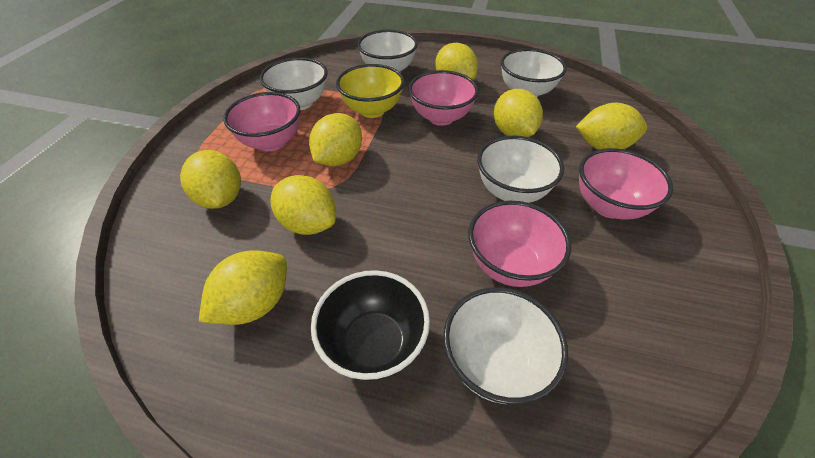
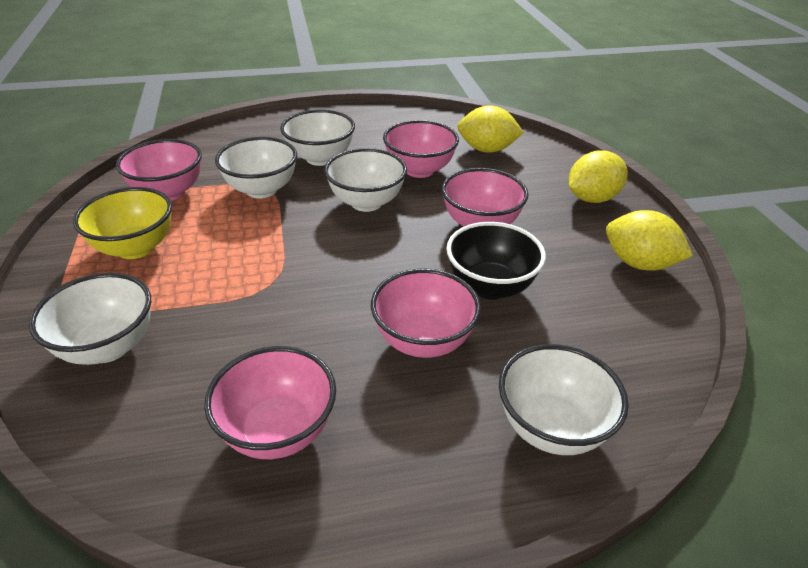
pink bowl: 4 -> 5
yellow lemon: 7 -> 3

